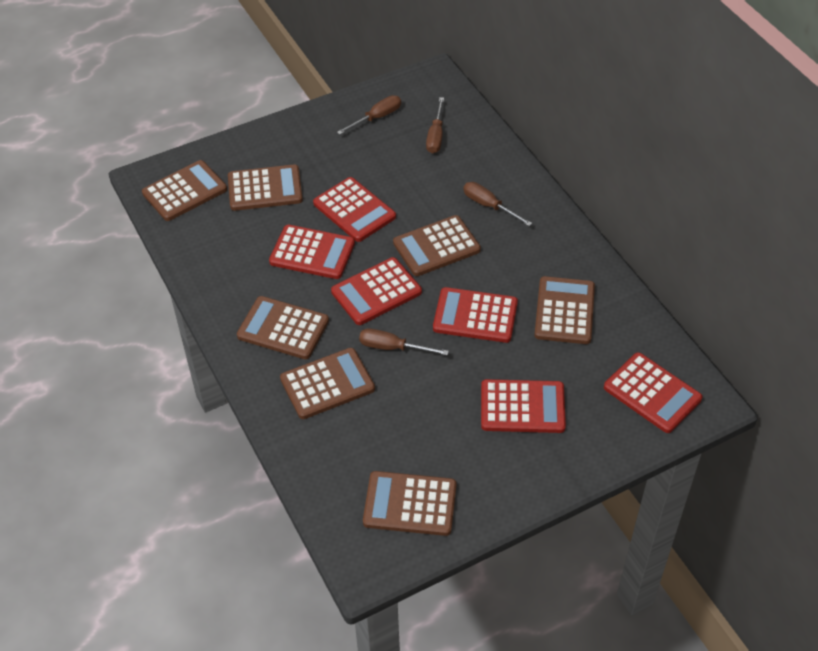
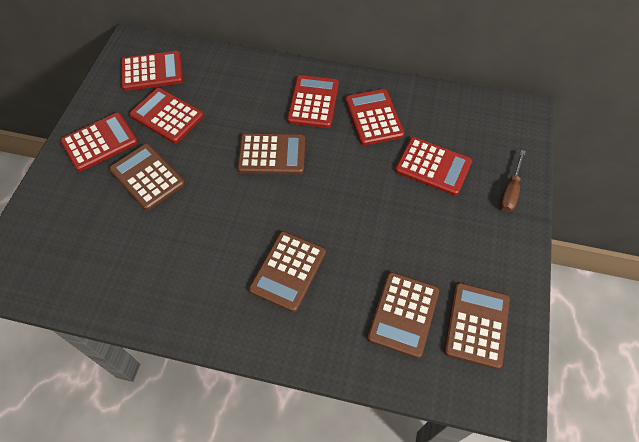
brown calculator: 7 -> 5
brown screwdriver: 4 -> 1

